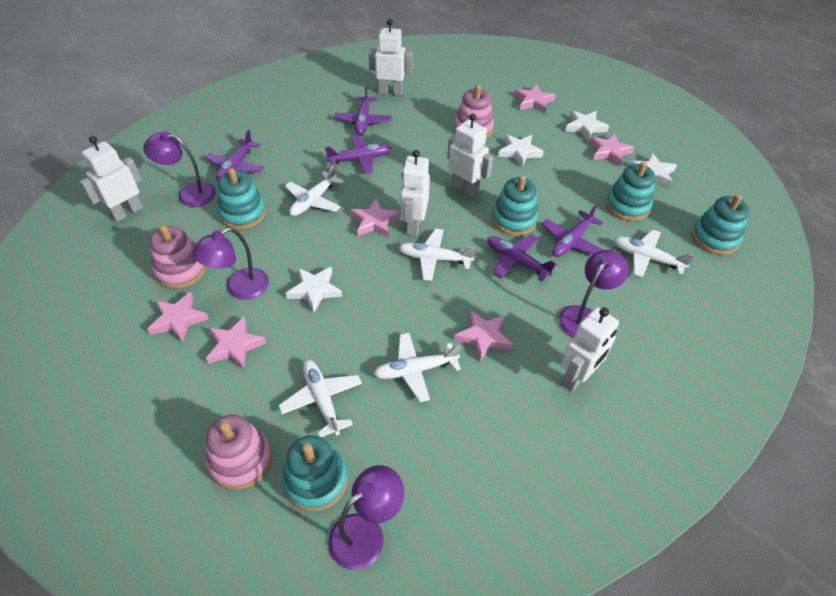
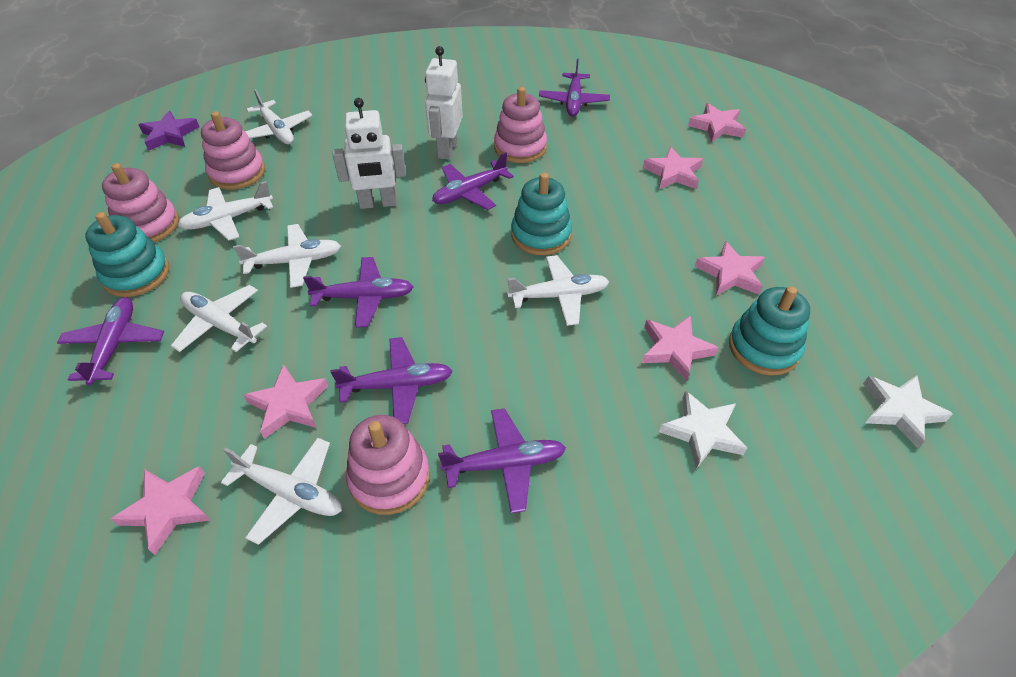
pink stacking toy: 3 -> 4
purple lamp: 4 -> 0
purple plane: 5 -> 6
purple star: 0 -> 1
turquoise stacking toy: 5 -> 3
white plane: 5 -> 6
white robot: 5 -> 2
white star: 4 -> 2

